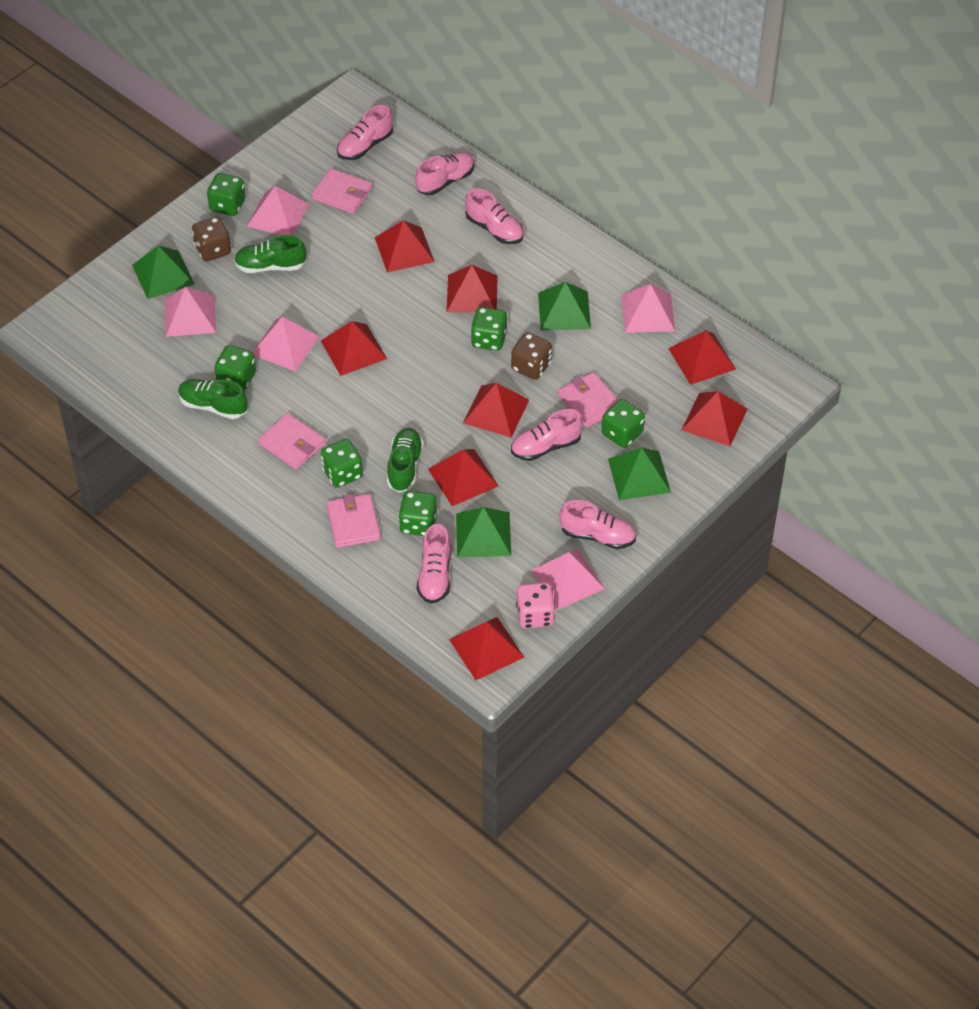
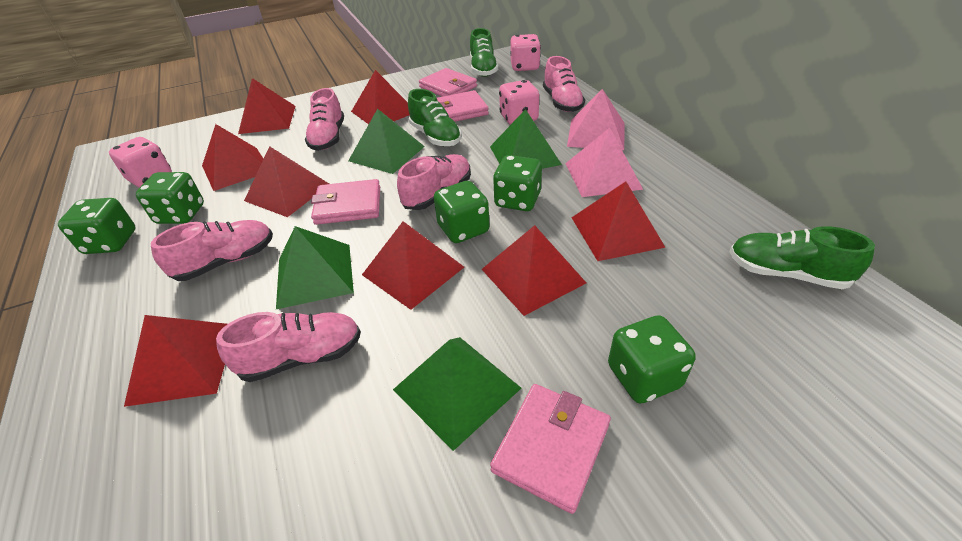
brown dice: 2 -> 0
green dice: 6 -> 5
pink dice: 1 -> 3
pink pyramid: 5 -> 2
pink shoe: 6 -> 5

